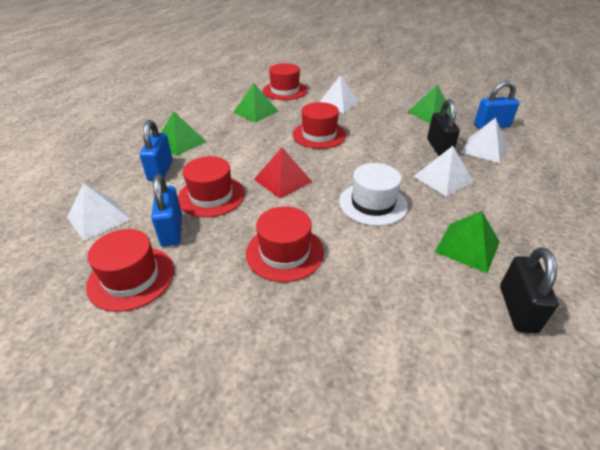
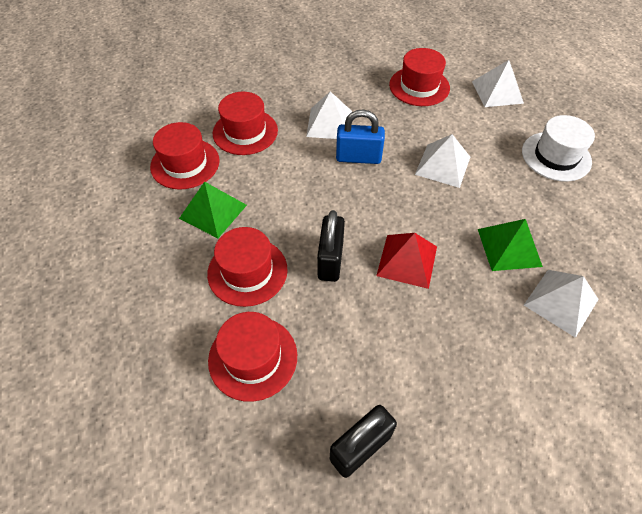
blue padlock: 3 -> 1
green pyramid: 4 -> 2

